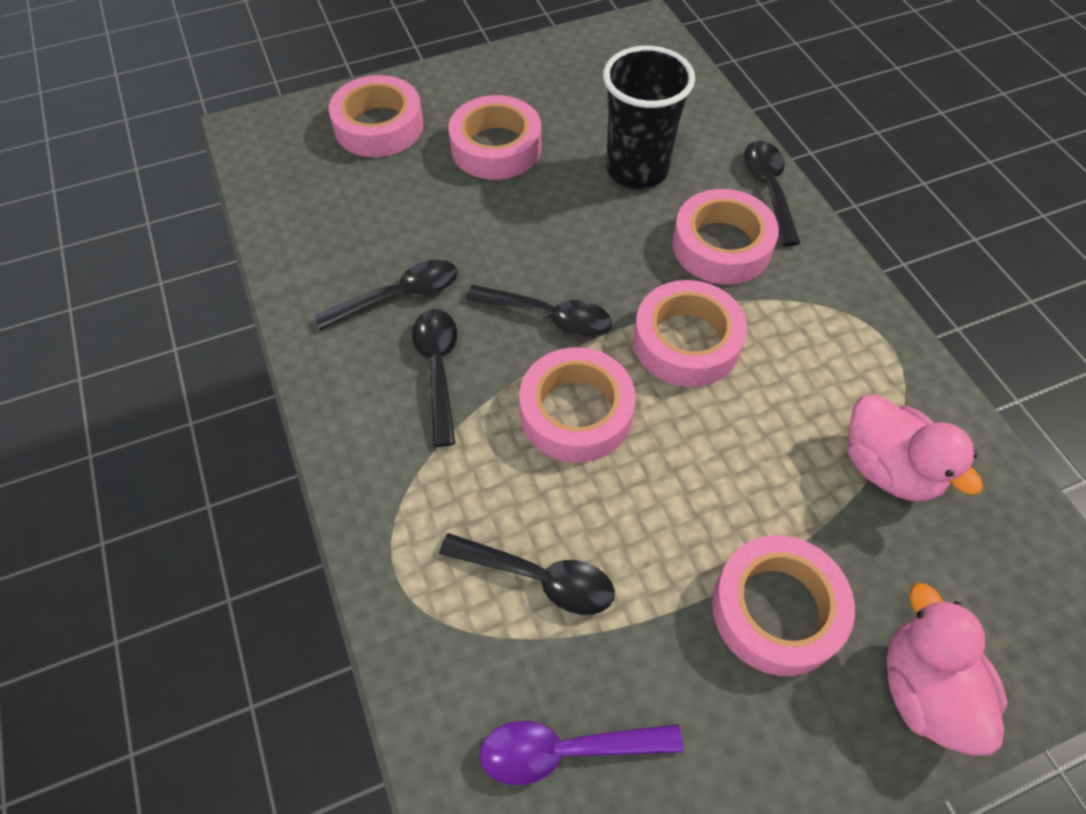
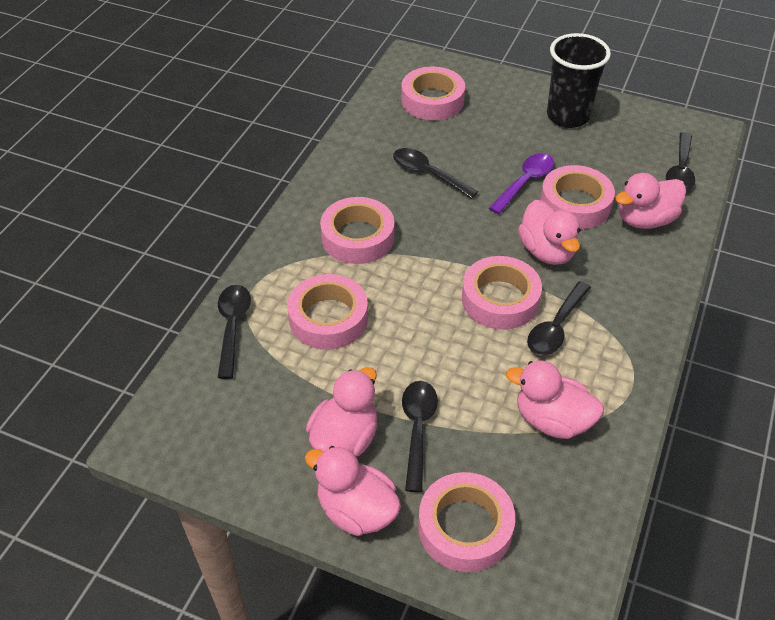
pink duck: 2 -> 5

